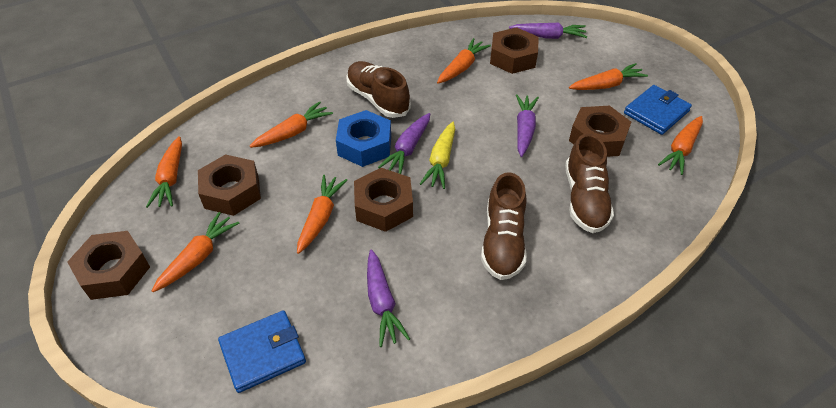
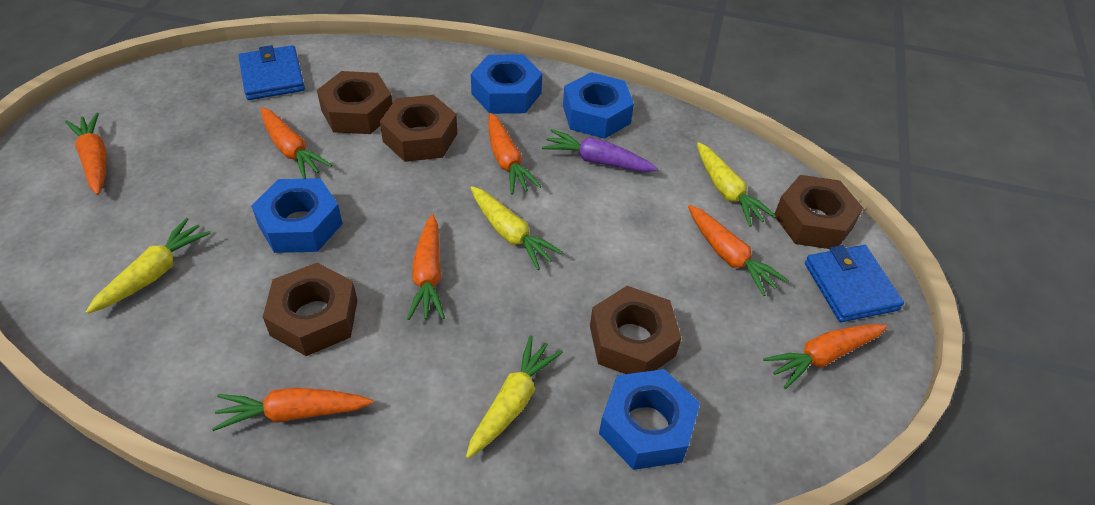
blue nut: 1 -> 4
brown shoe: 3 -> 0
purple carrot: 4 -> 1
yellow carrot: 1 -> 4

